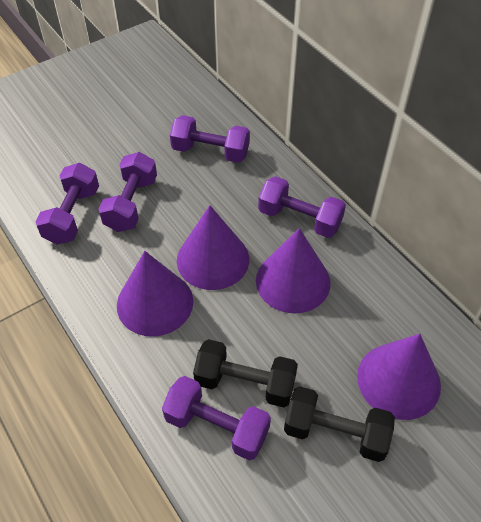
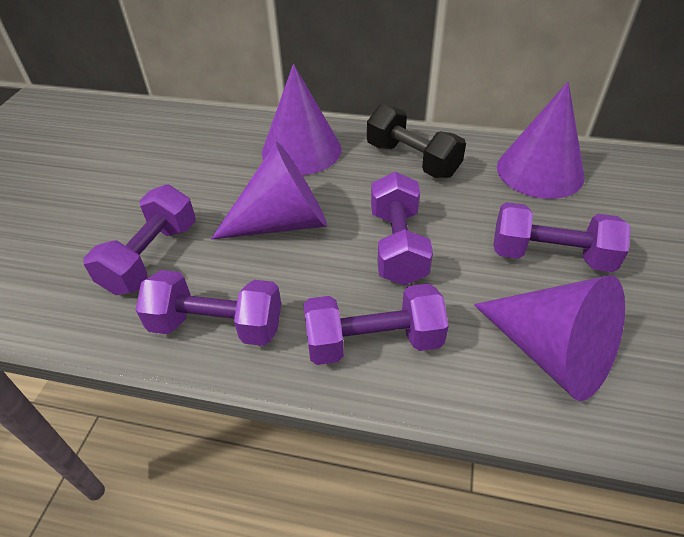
black dumbbell: 2 -> 1

